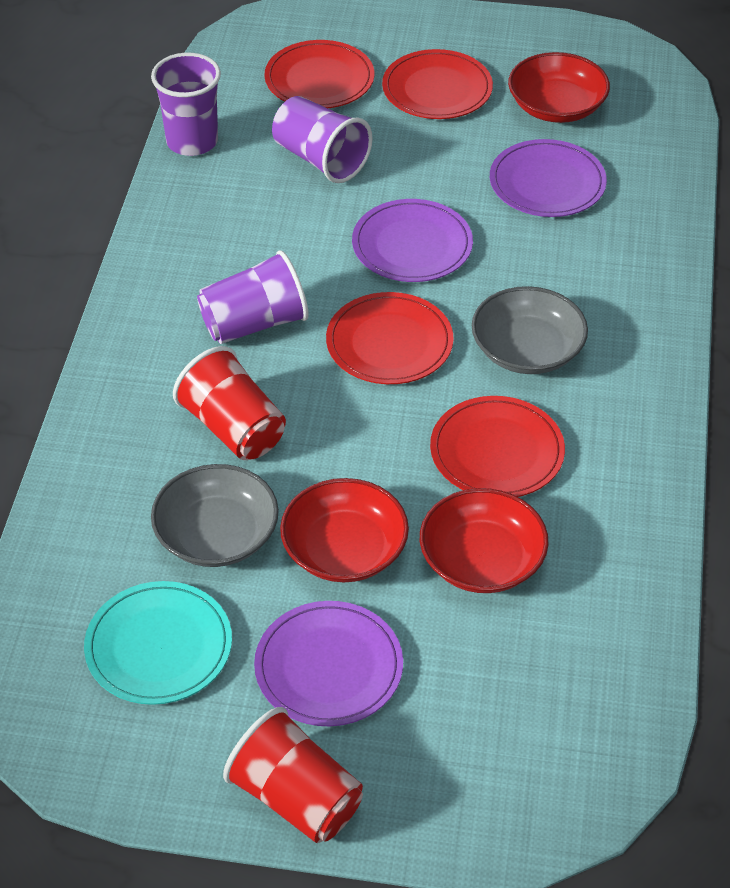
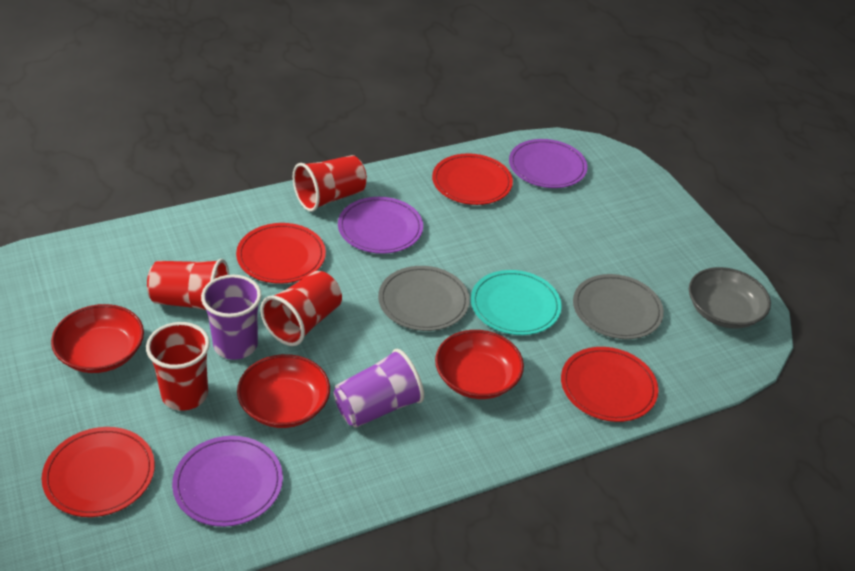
grey bowl: 2 -> 1
grey plate: 0 -> 2
purple cup: 3 -> 2
red cup: 2 -> 4

